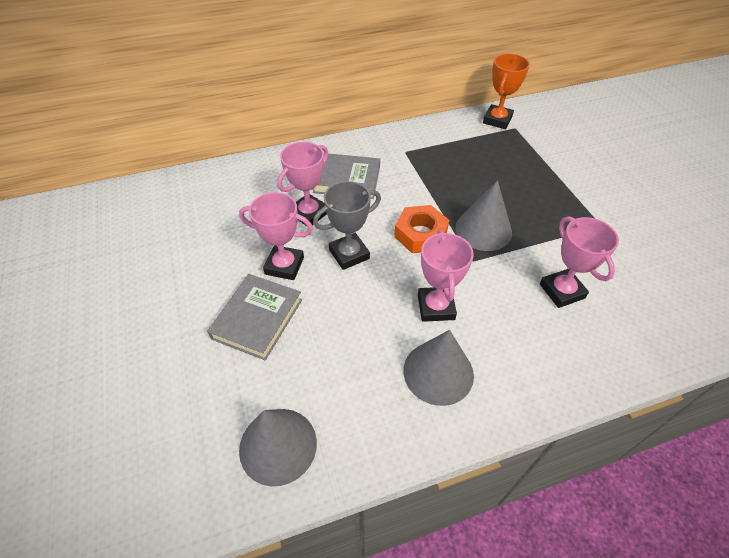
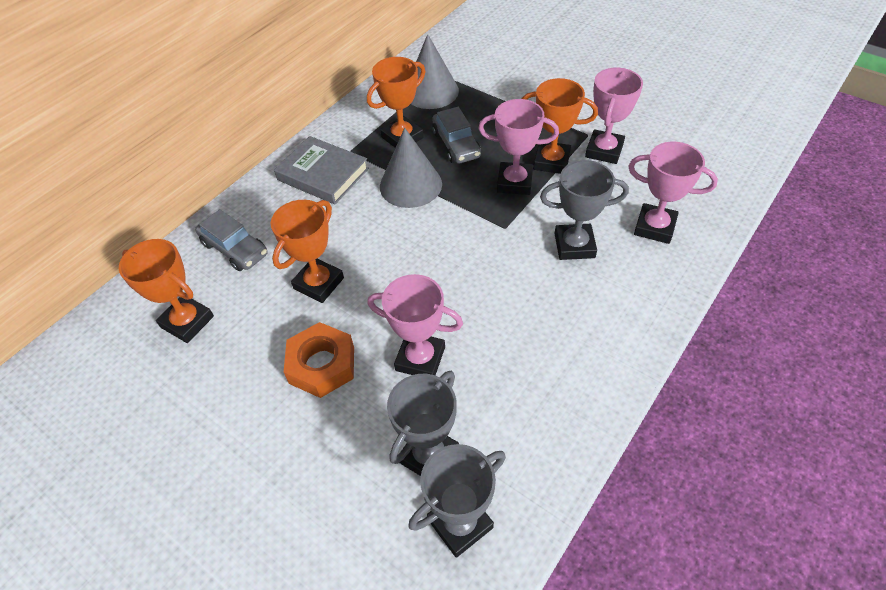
grey book: 2 -> 1
grey car: 0 -> 2
grey cone: 3 -> 2
grey trophy: 1 -> 3
orange trophy: 1 -> 4

